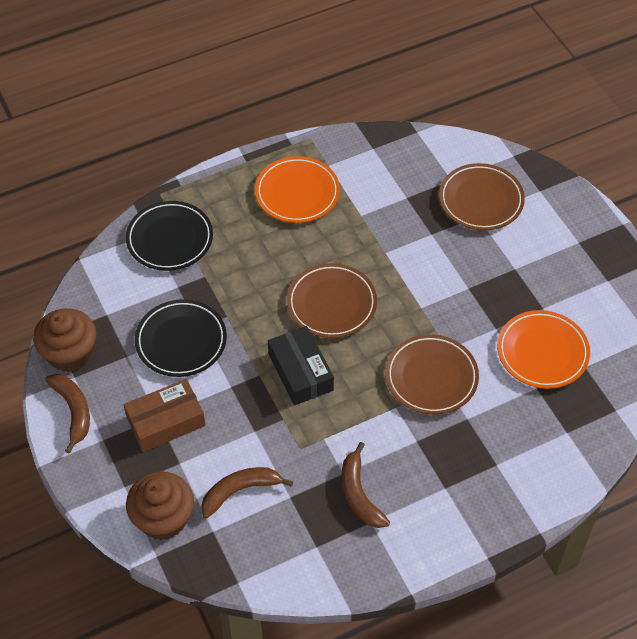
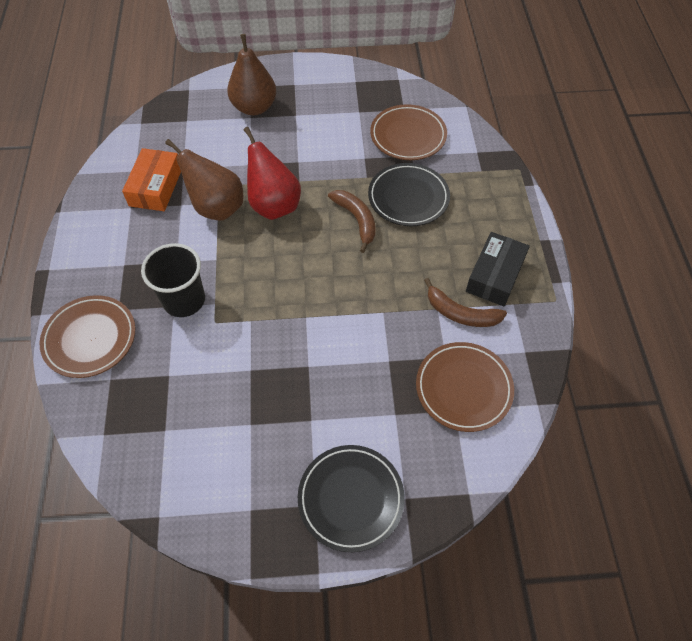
black cup: 0 -> 1
brown banana: 3 -> 2
brown box: 1 -> 0
brown cupcake: 2 -> 0
brown pear: 0 -> 2
orange box: 0 -> 1
orange plate: 2 -> 0
red pear: 0 -> 1

